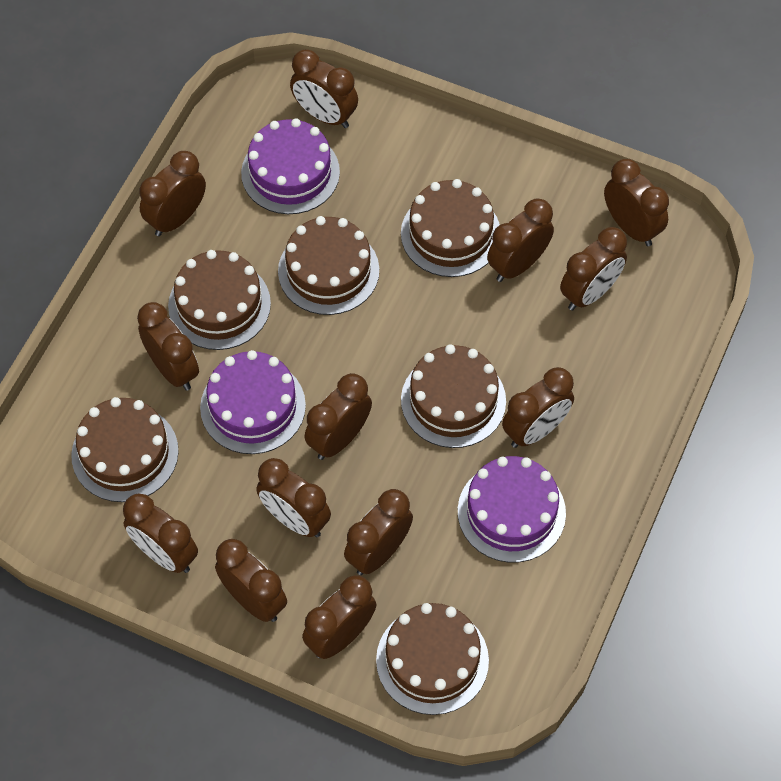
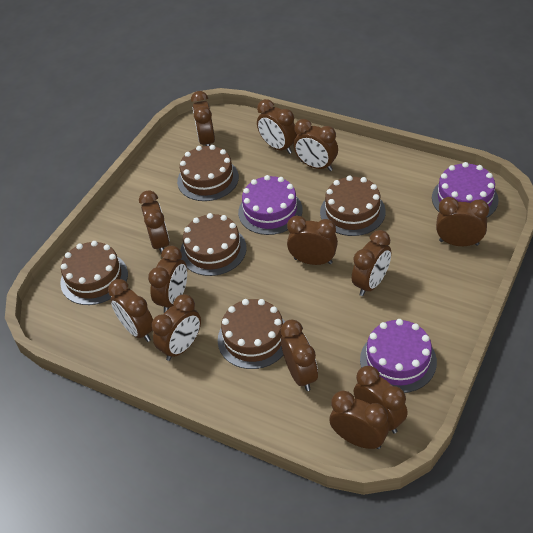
brown cake: 6 -> 5

